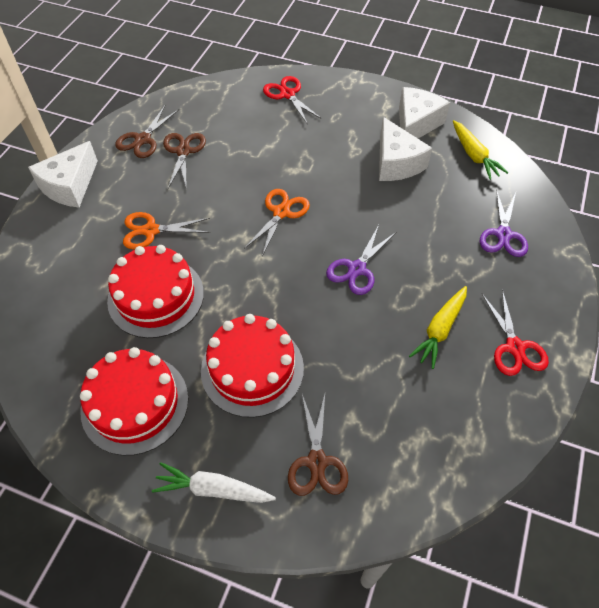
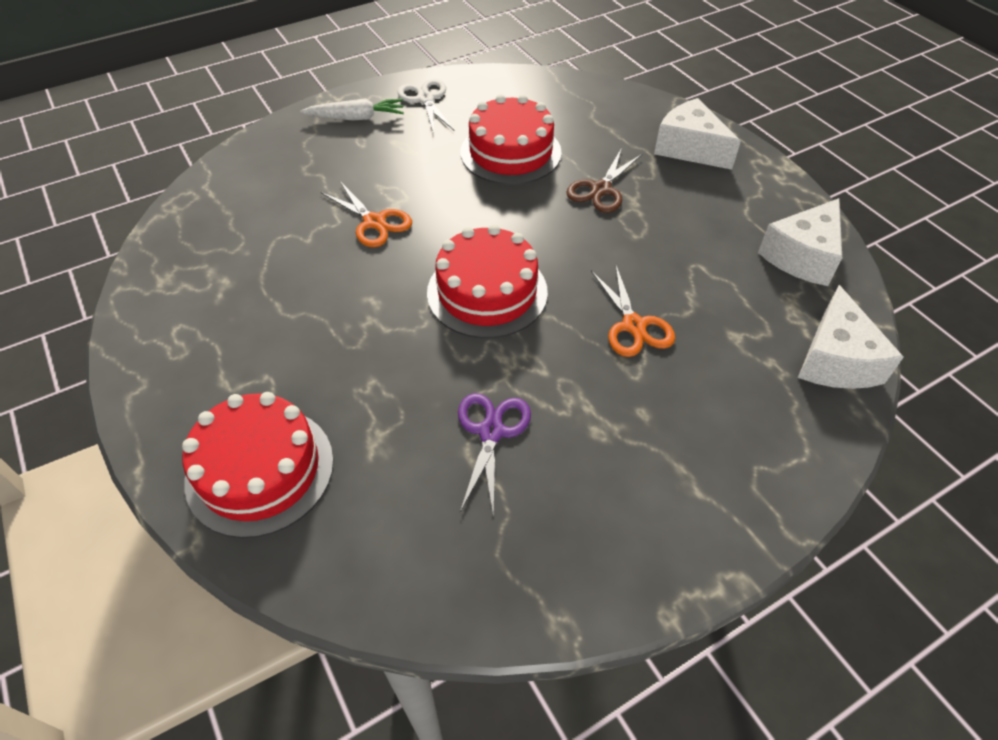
brown scissors: 3 -> 1
purple scissors: 2 -> 1
red scissors: 2 -> 0
white scissors: 0 -> 1
yellow carrot: 2 -> 0

